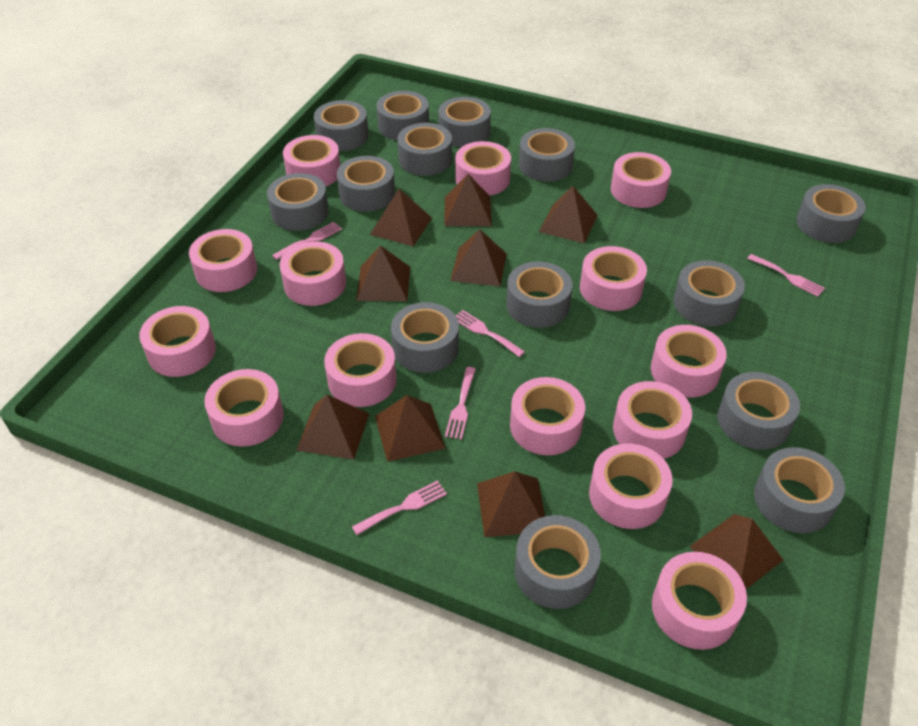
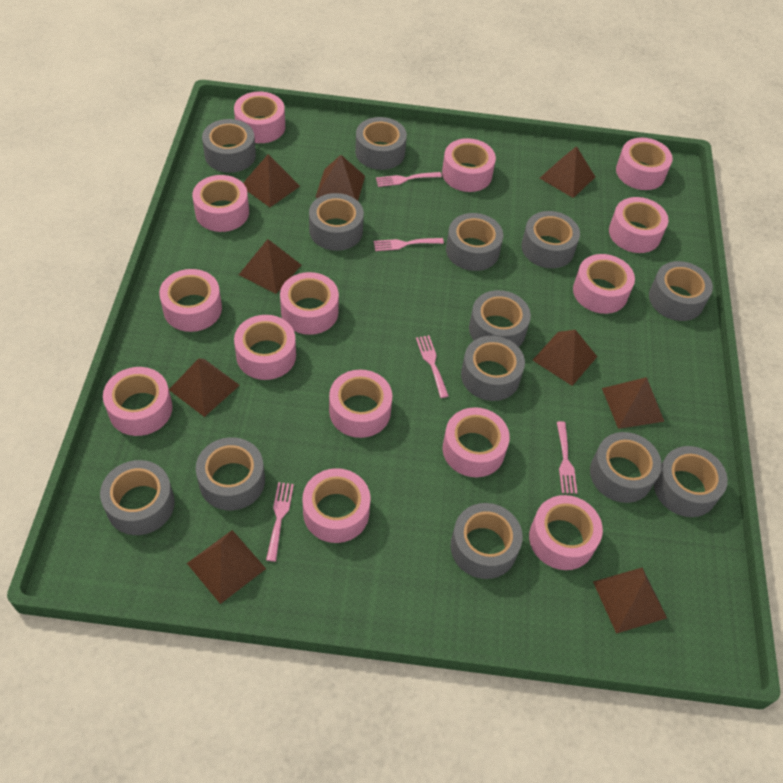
grey tape: 14 -> 13

